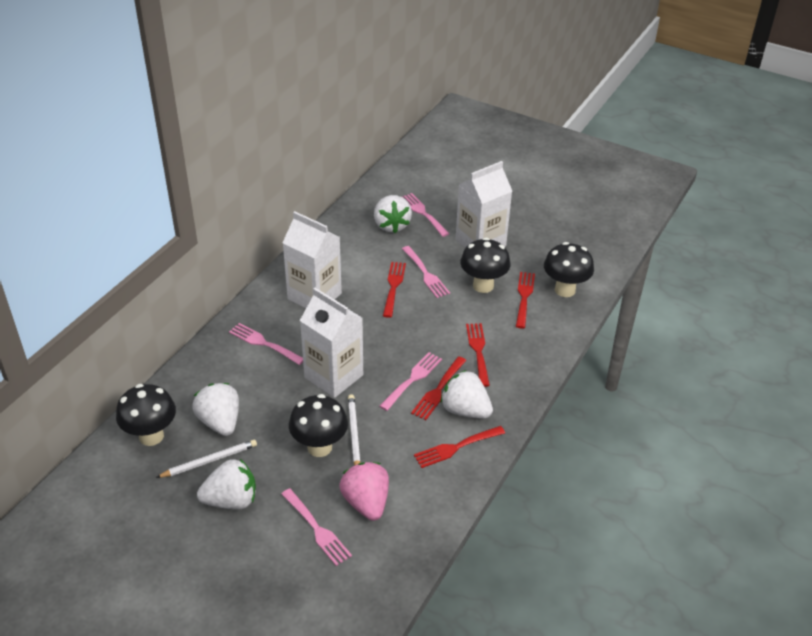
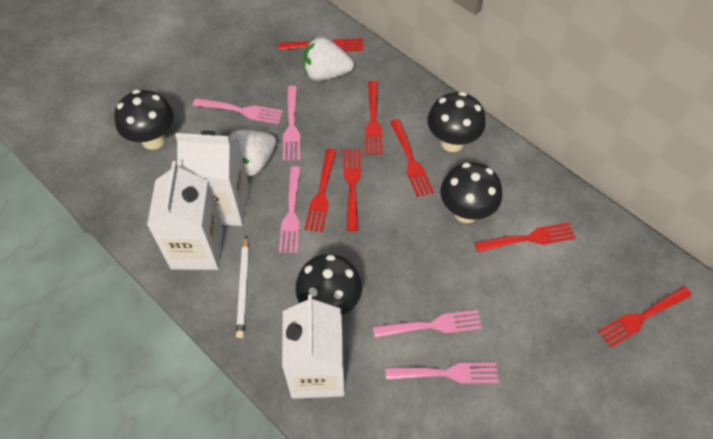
pink strawberry: 1 -> 0
red fork: 5 -> 7
white pencil: 2 -> 1
white strawberry: 4 -> 2

